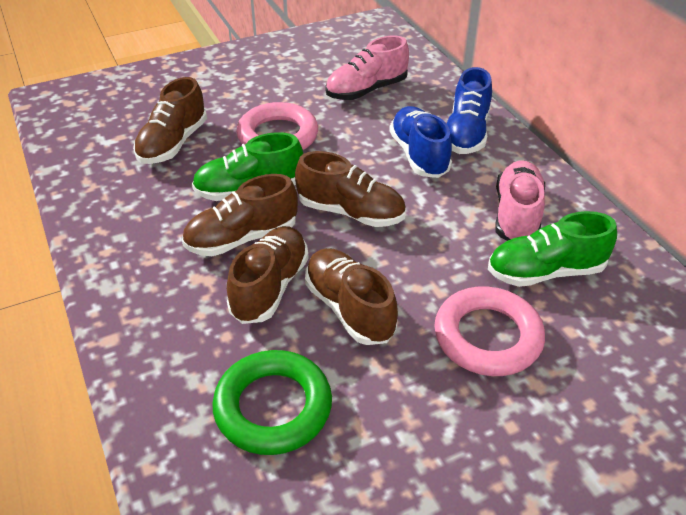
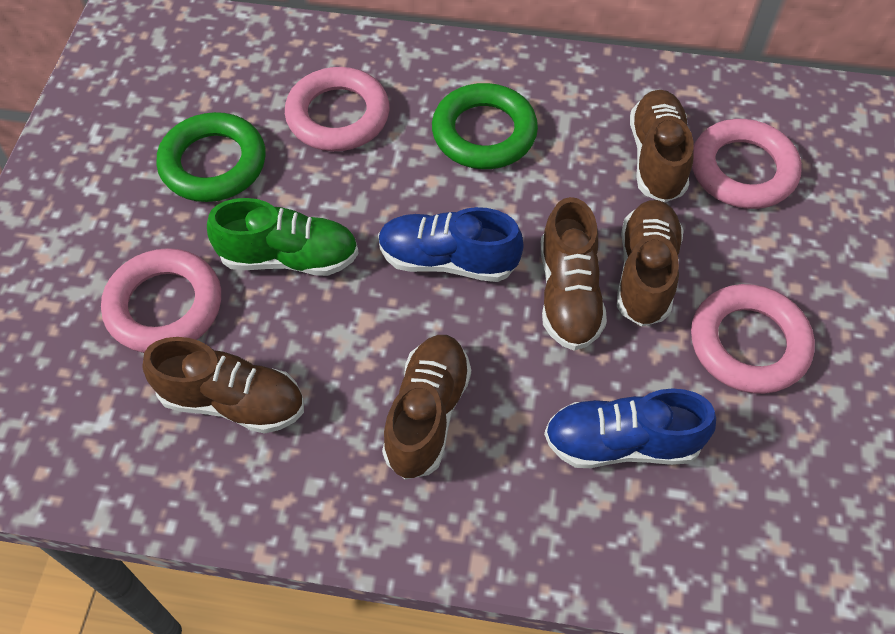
green ring: 1 -> 2
green shoe: 2 -> 1
pink ring: 2 -> 4
pink shoe: 2 -> 0

